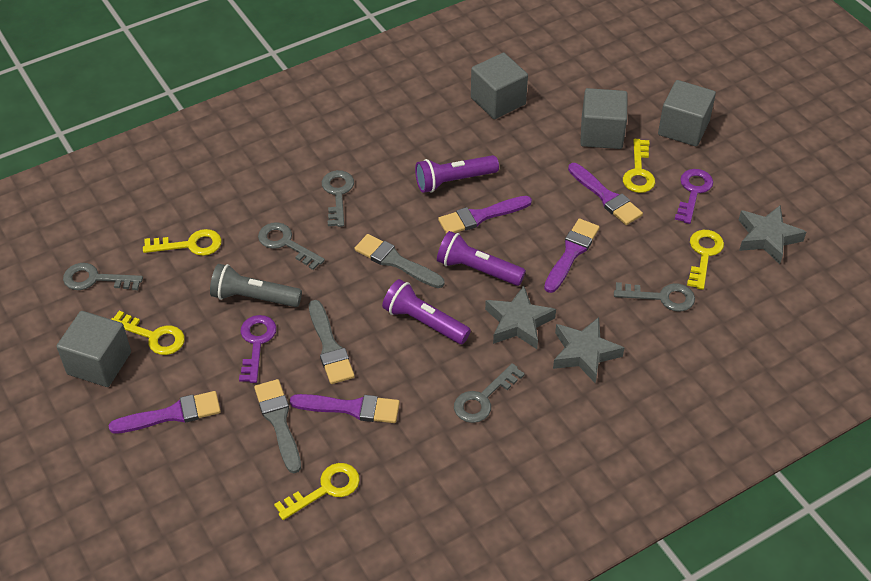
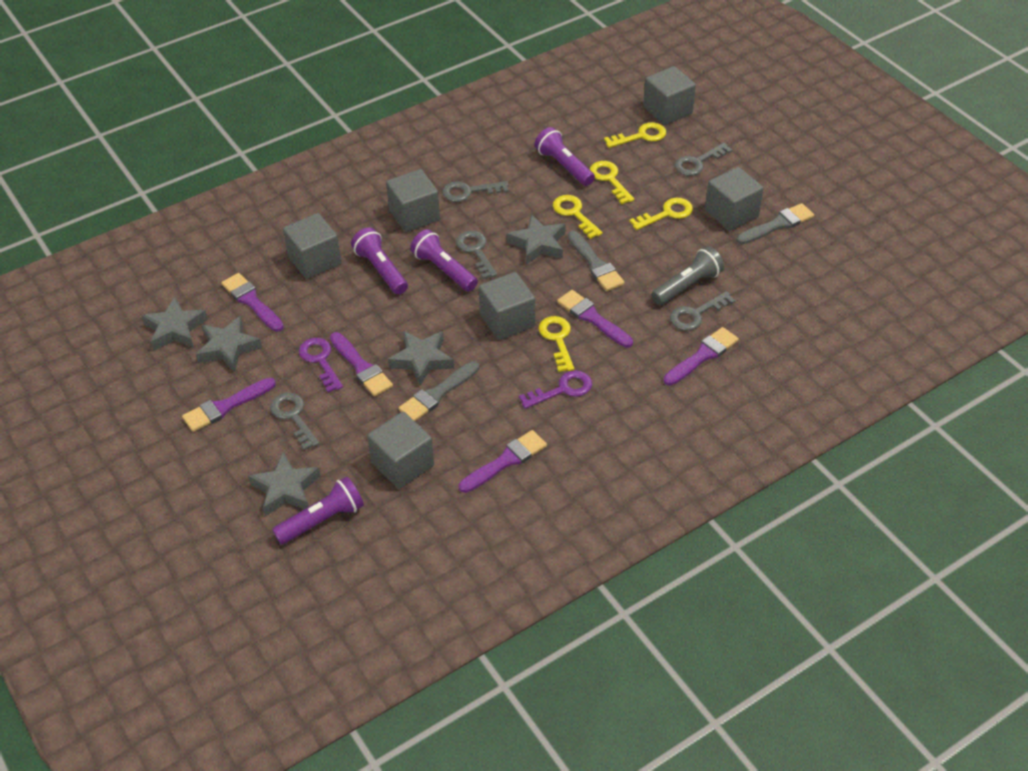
grey cube: 4 -> 6
grey star: 3 -> 5
purple brush: 5 -> 6
purple flashlight: 3 -> 4

